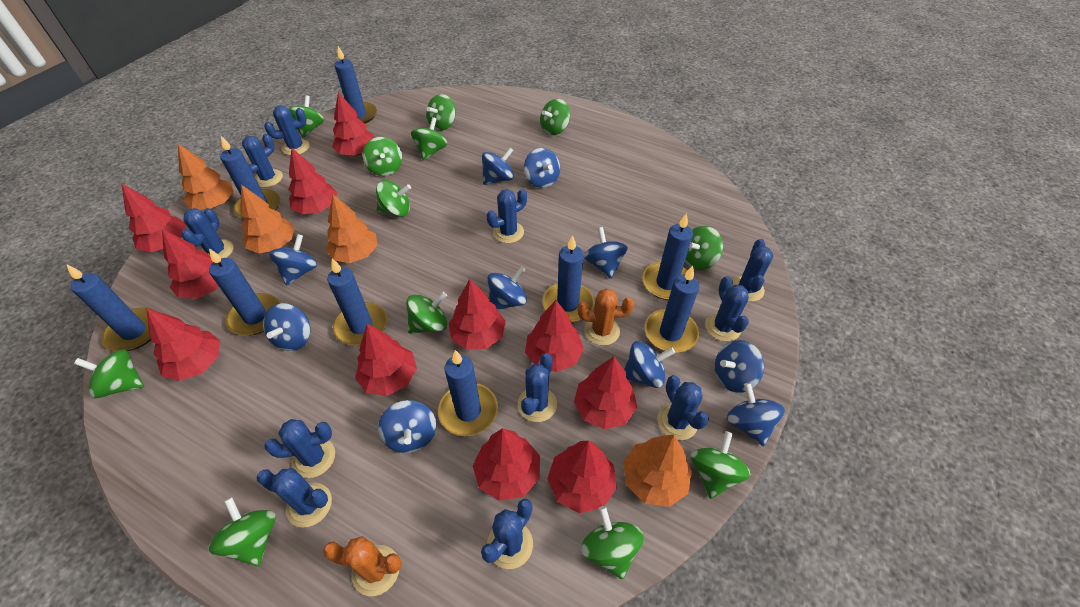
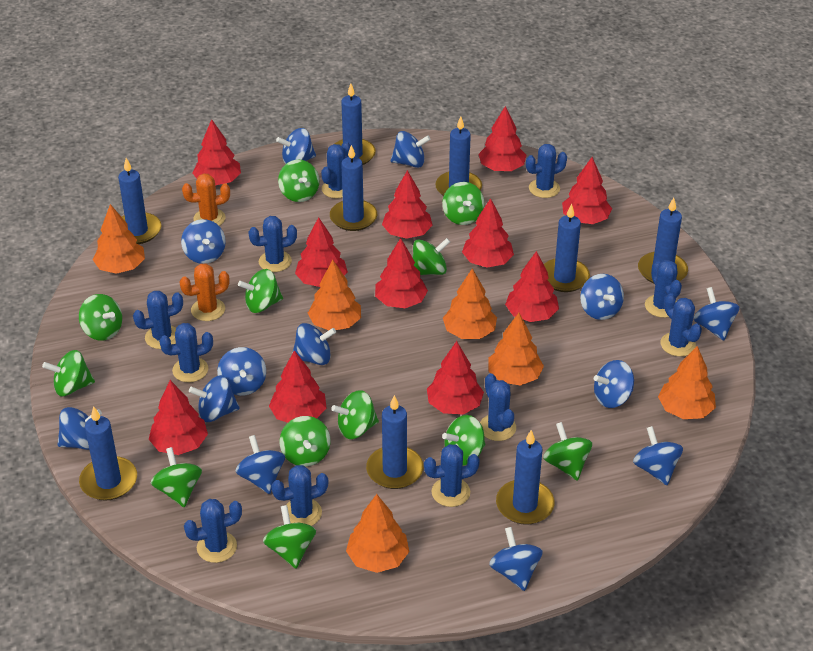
blue spinning top: 10 -> 13
orange tree: 4 -> 6

